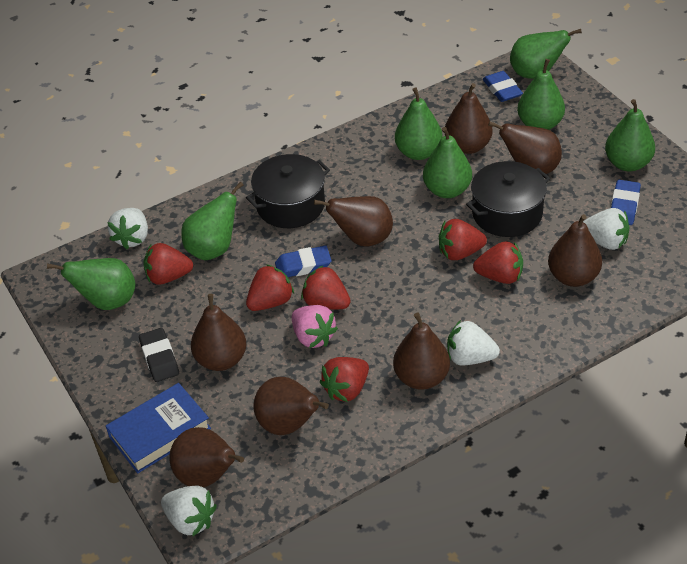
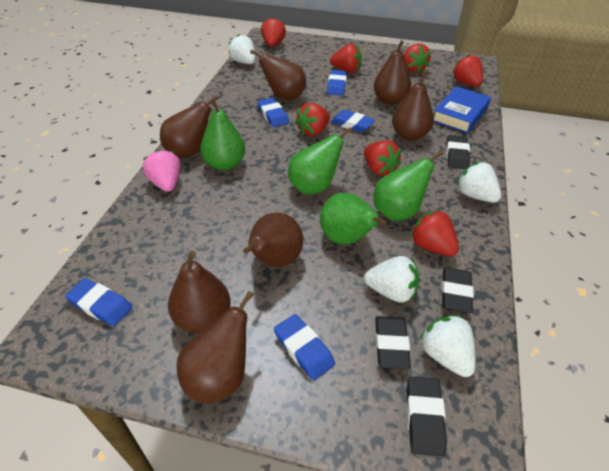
black eraser: 1 -> 4
black pot: 2 -> 0
blue eraser: 3 -> 5
brown pear: 8 -> 7
green pear: 7 -> 4
red strawberry: 6 -> 7

